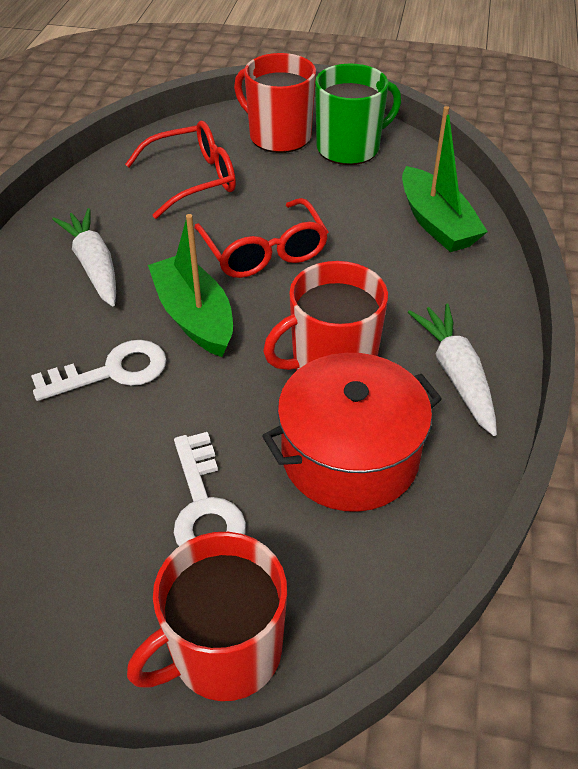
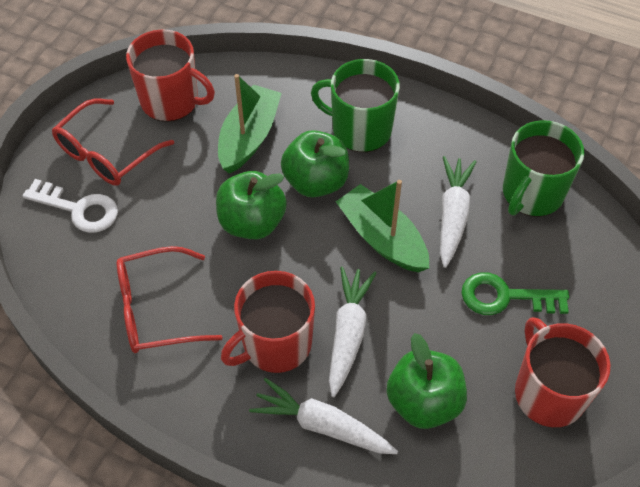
green apple: 0 -> 3
green key: 0 -> 1
green mug: 1 -> 2
red pot: 1 -> 0
white carrot: 2 -> 3
white key: 2 -> 1

